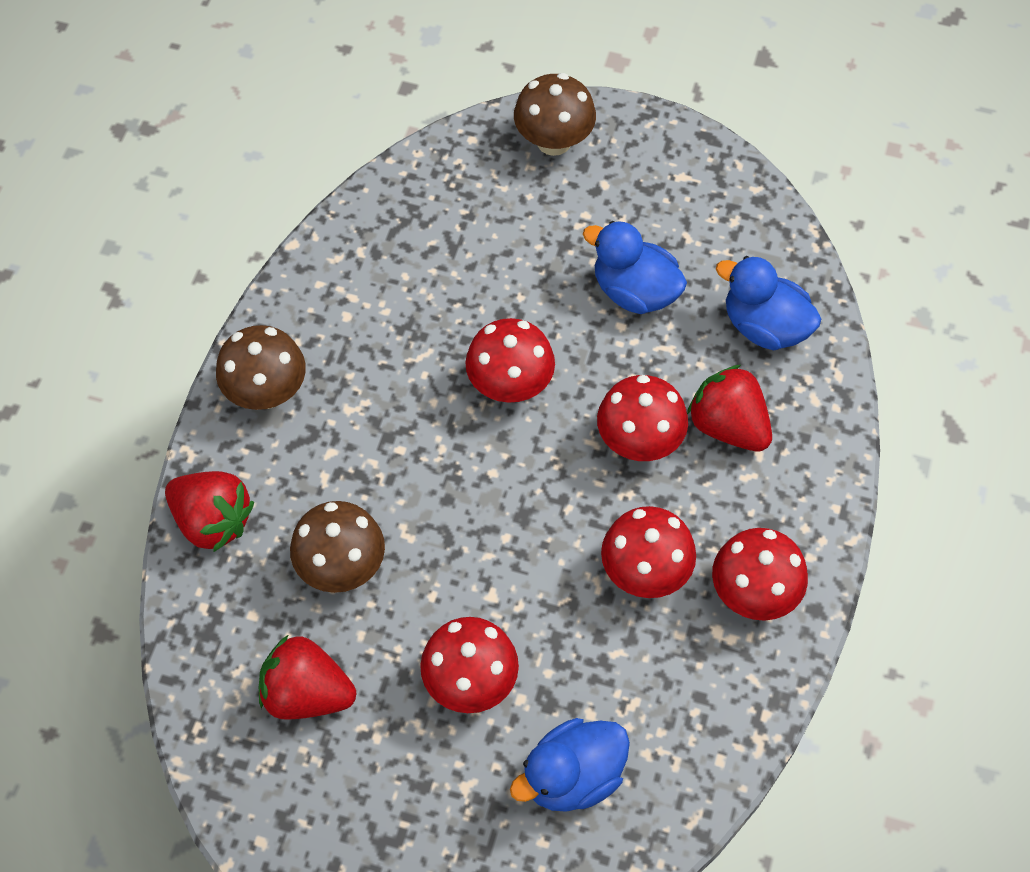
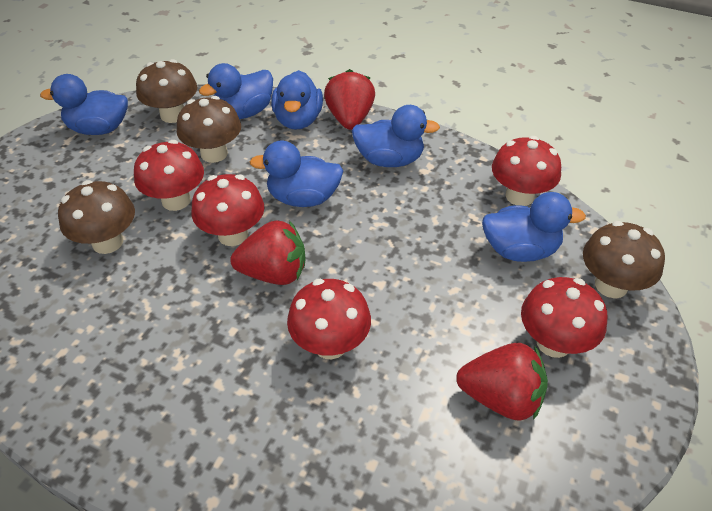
blue duck: 3 -> 6
brown mushroom: 3 -> 4

